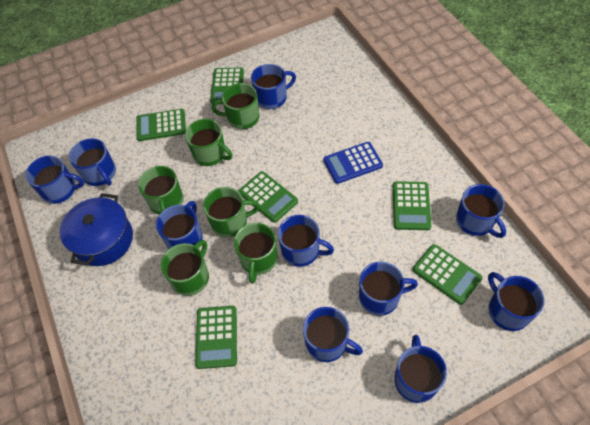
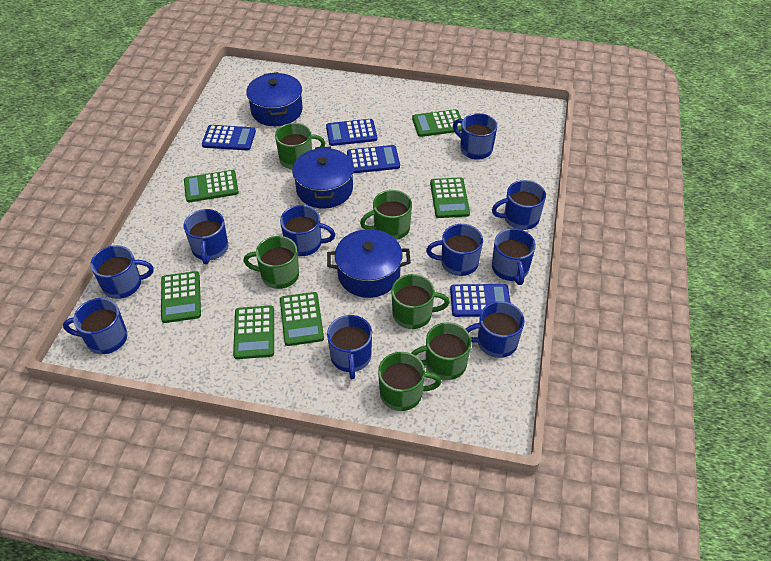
blue calculator: 1 -> 4
blue pot: 1 -> 3

